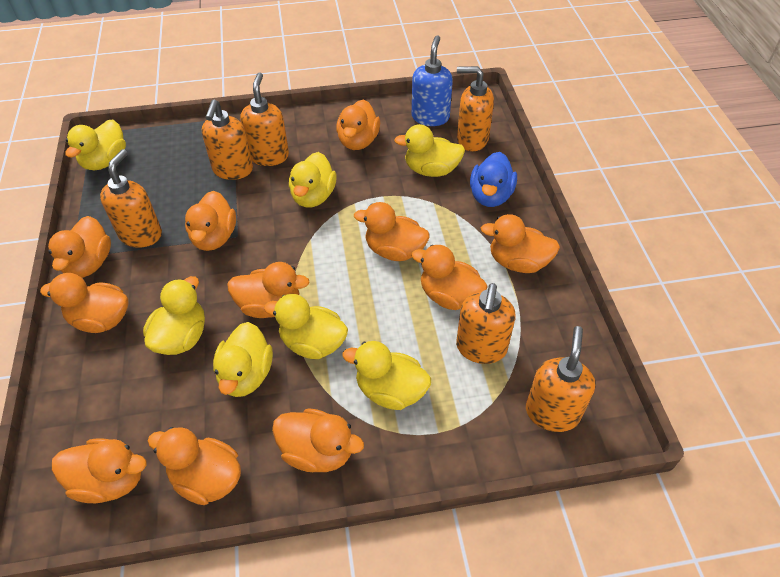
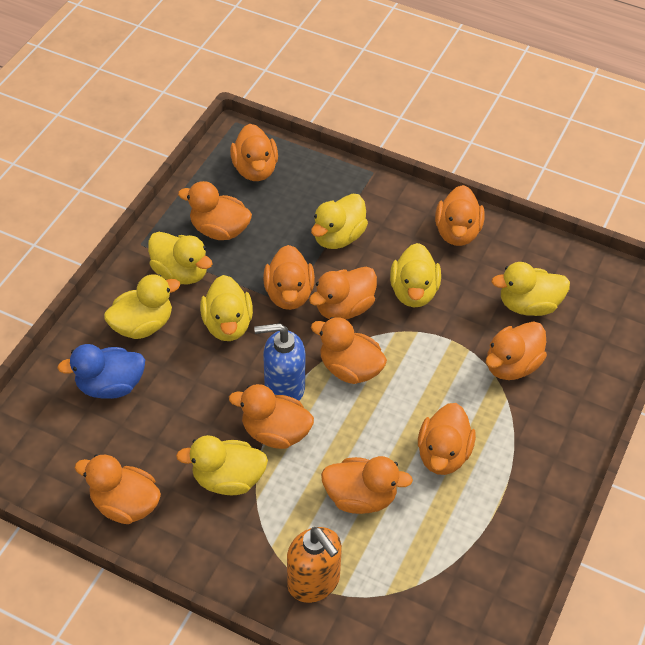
orange soap dispenser: 6 -> 1

